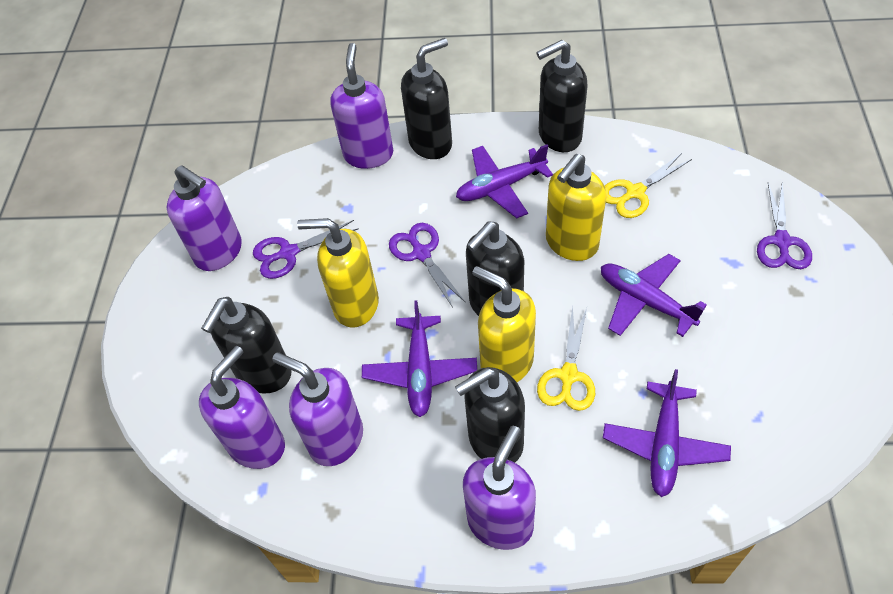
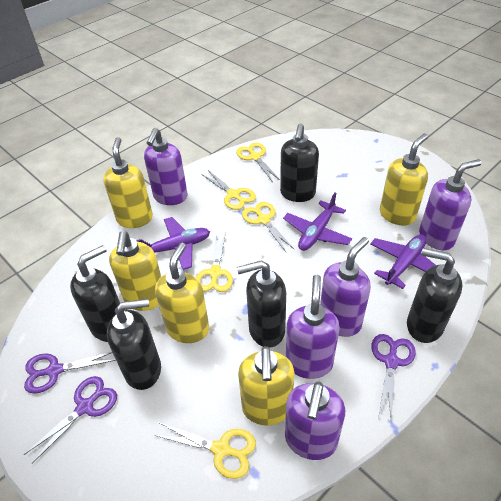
purple plane: 4 -> 3
yellow scissors: 2 -> 5
yellow soap dispenser: 3 -> 5

